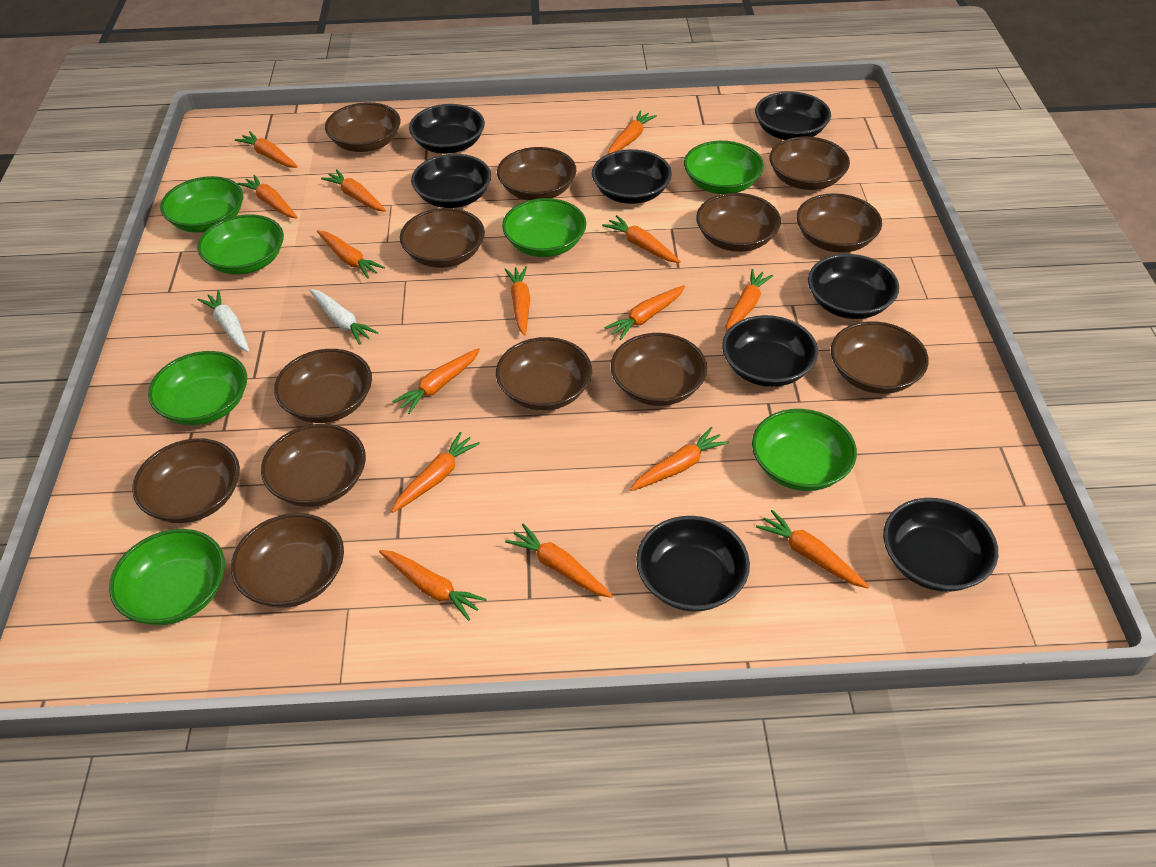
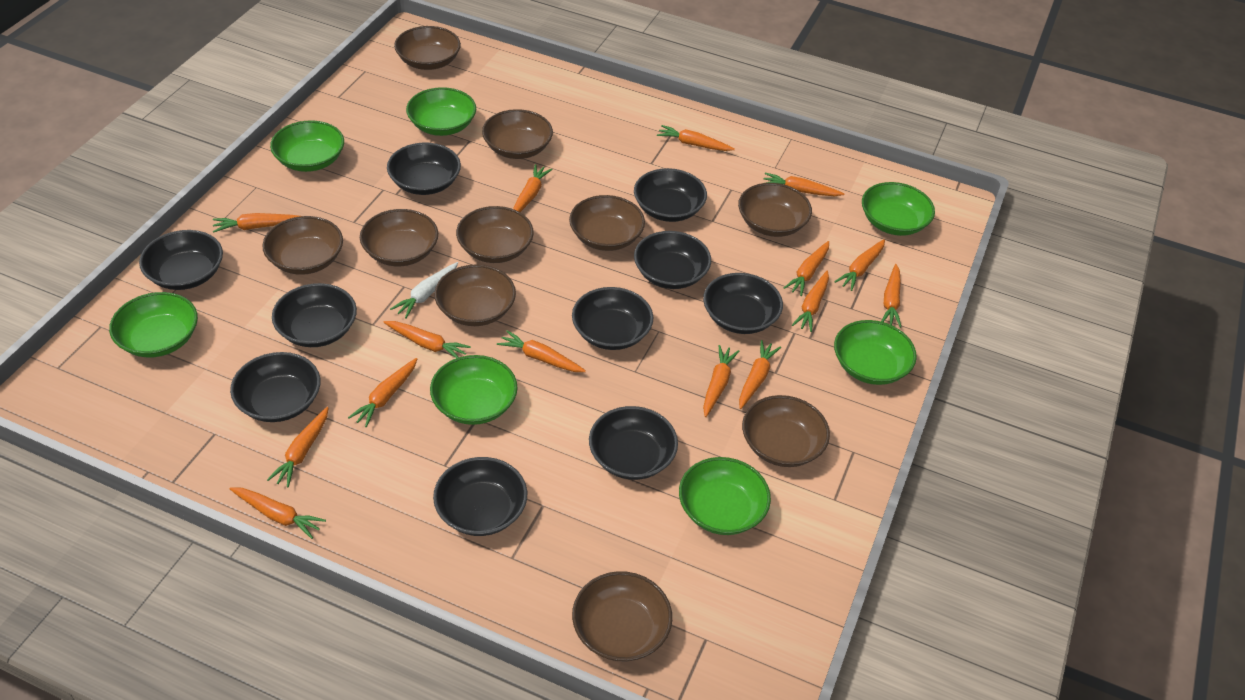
black bowl: 8 -> 10
brown bowl: 13 -> 10
white carrot: 2 -> 1

